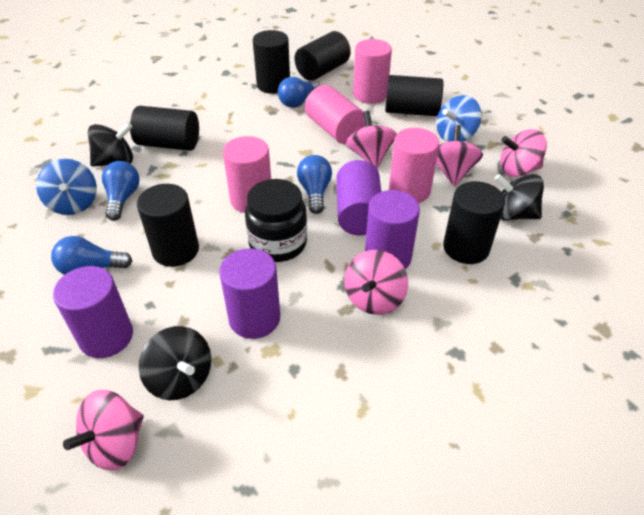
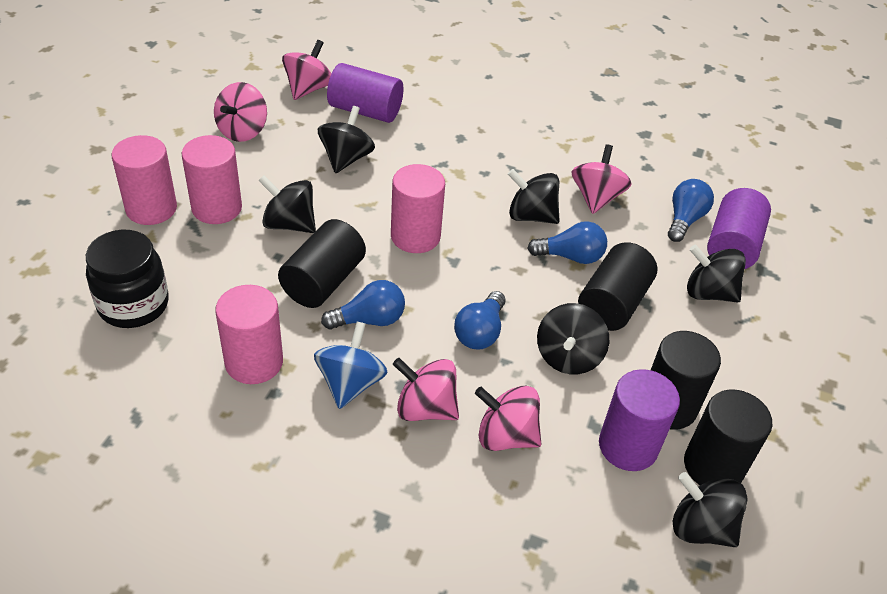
black cylinder: 6 -> 4
black spinning top: 3 -> 6
blue spinning top: 2 -> 1
purple cylinder: 4 -> 3

